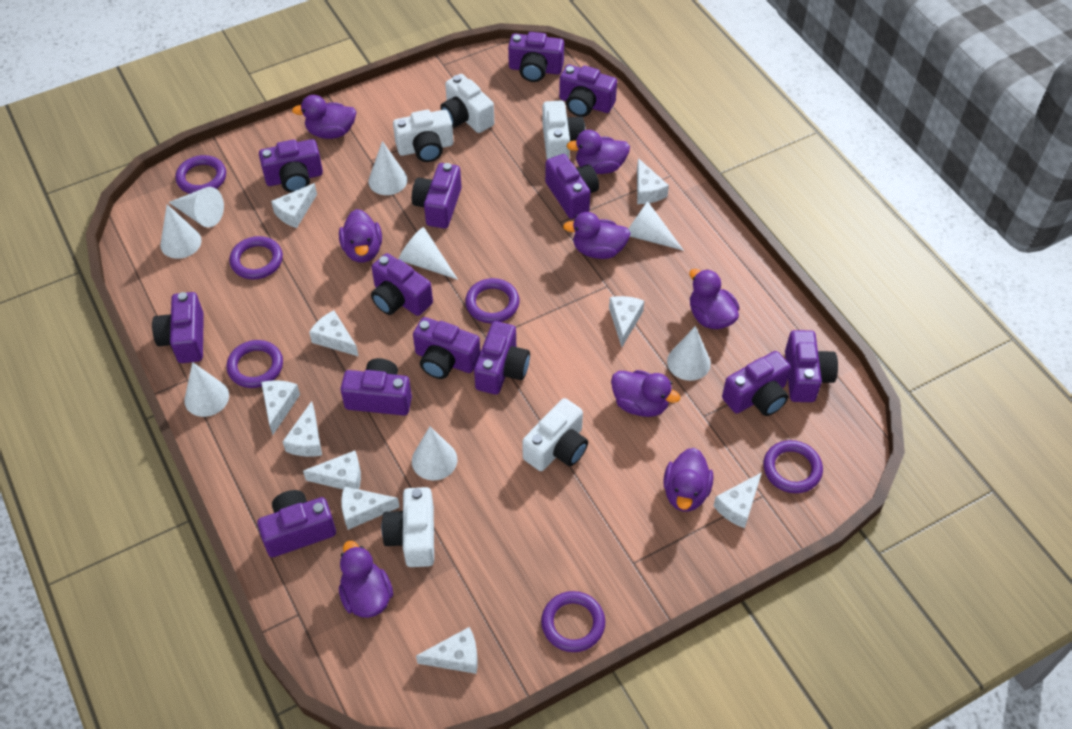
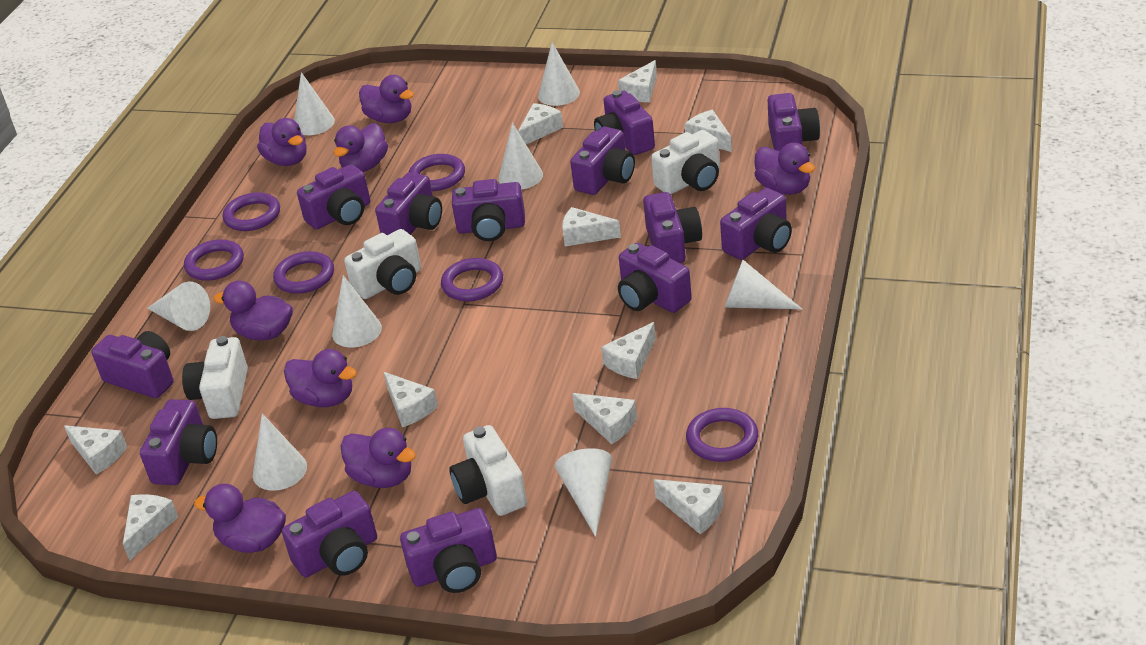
white camera: 5 -> 4

